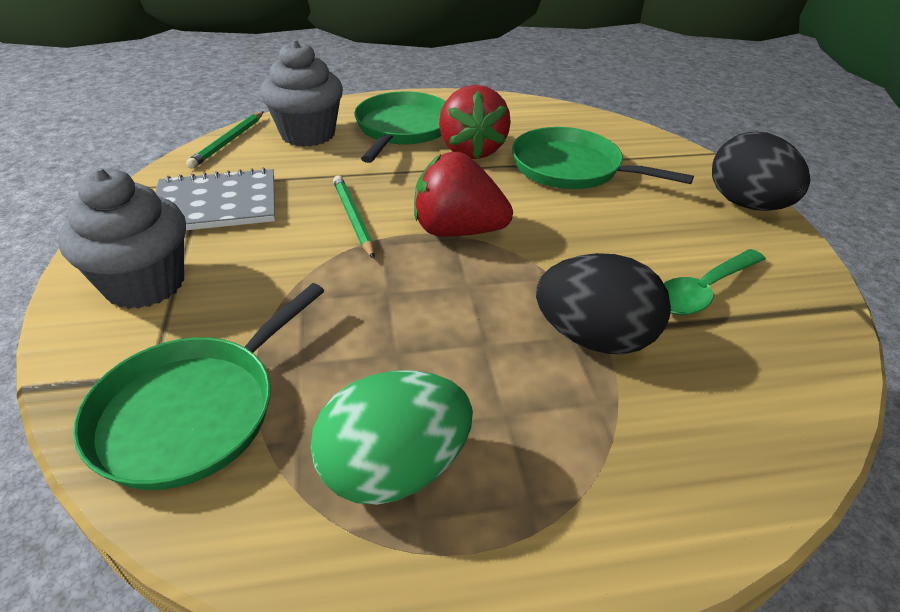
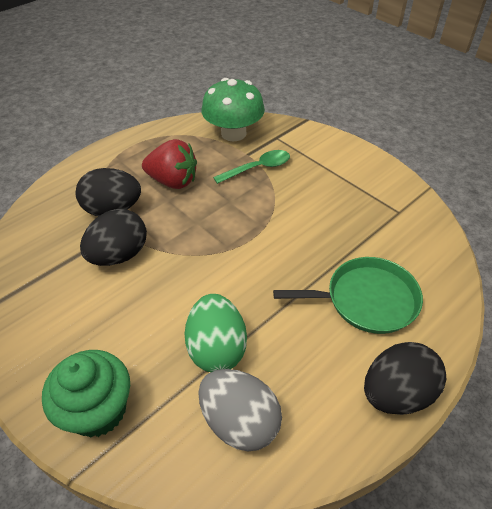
black egg: 2 -> 3
green cupcake: 0 -> 1
green mushroom: 0 -> 1
green pan: 3 -> 1
green pencil: 2 -> 0
grey cupcake: 2 -> 0
grey egg: 0 -> 1
grey notebook: 1 -> 0
red strawberry: 2 -> 1

